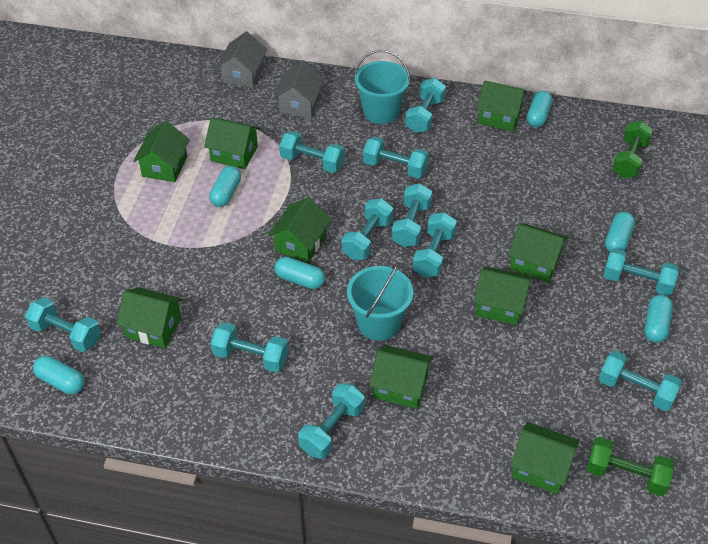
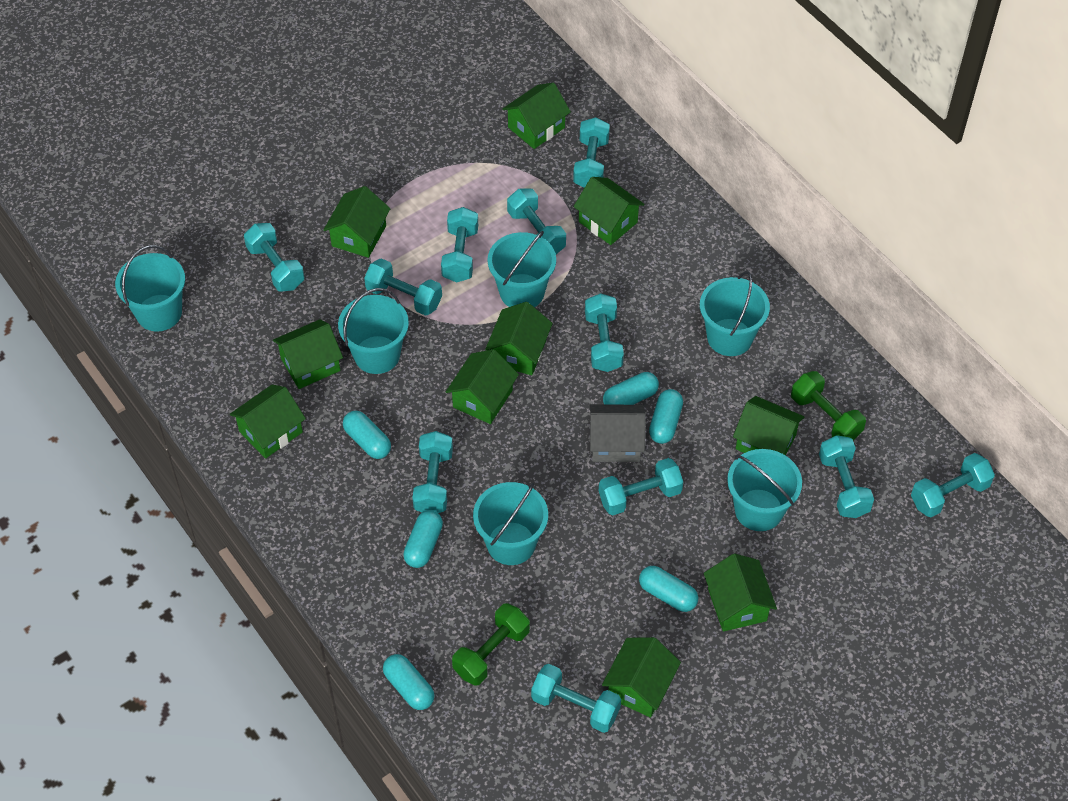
green house: 9 -> 10
grey house: 2 -> 1
turquoise bucket: 2 -> 6

